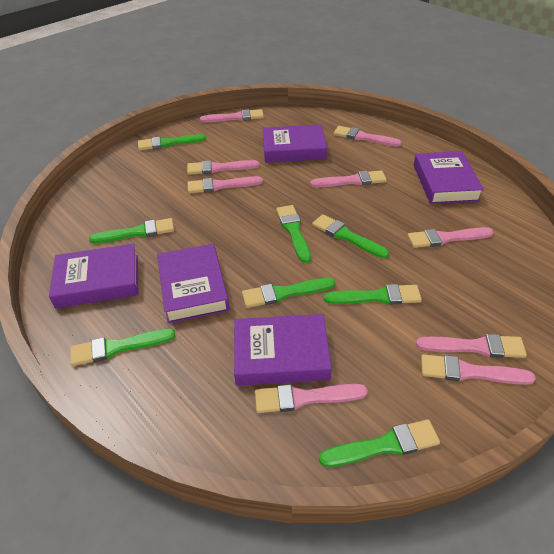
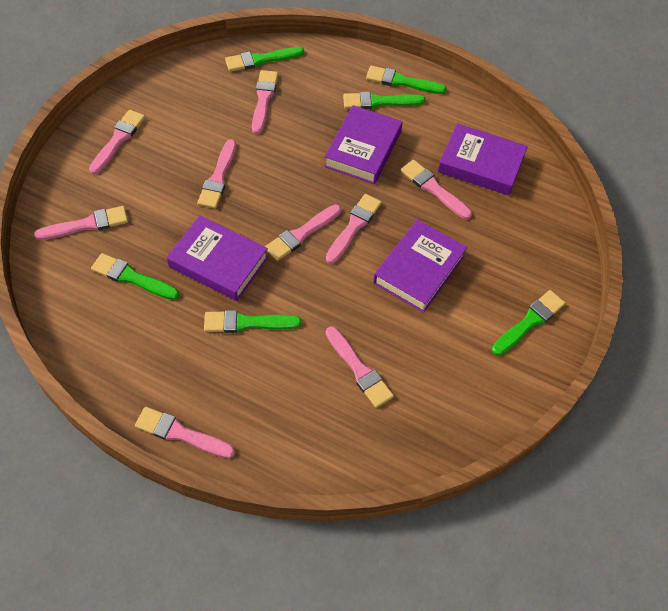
green brush: 8 -> 6
purple book: 5 -> 4

